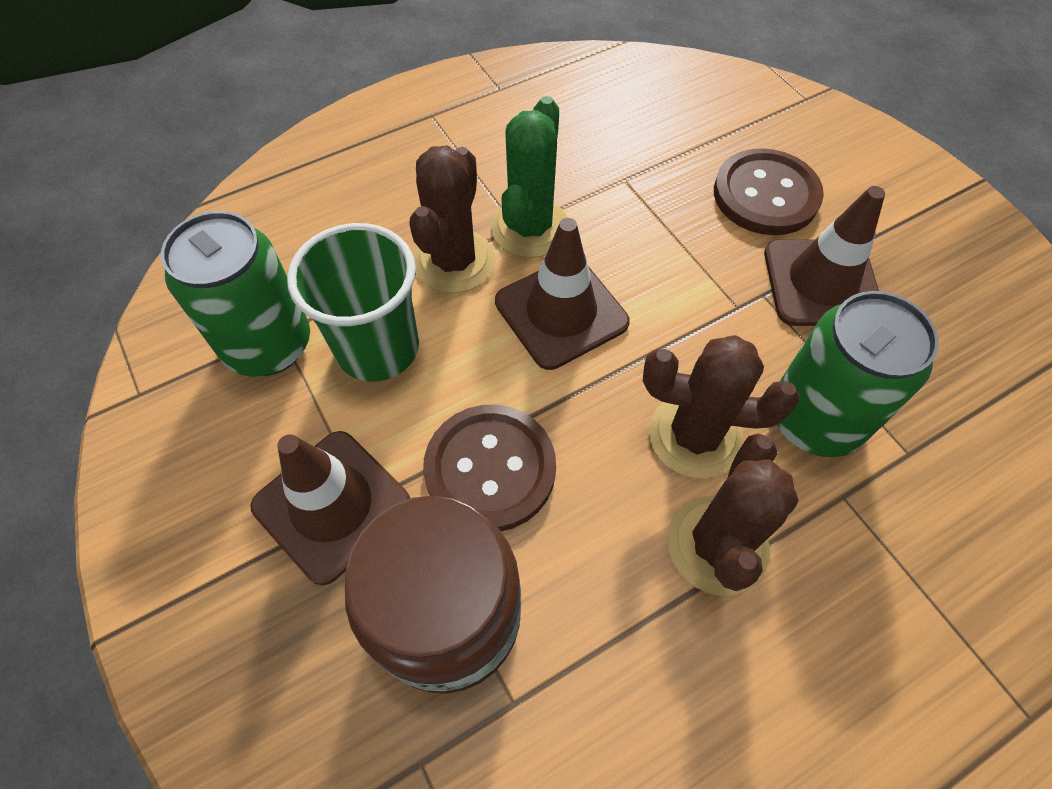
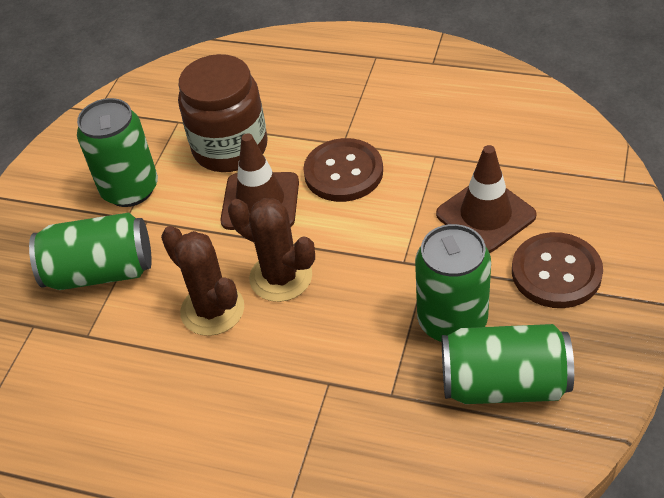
brown cactus: 3 -> 2
brown traffic cone: 3 -> 2
green cactus: 1 -> 0
green can: 2 -> 4
green cup: 1 -> 0

